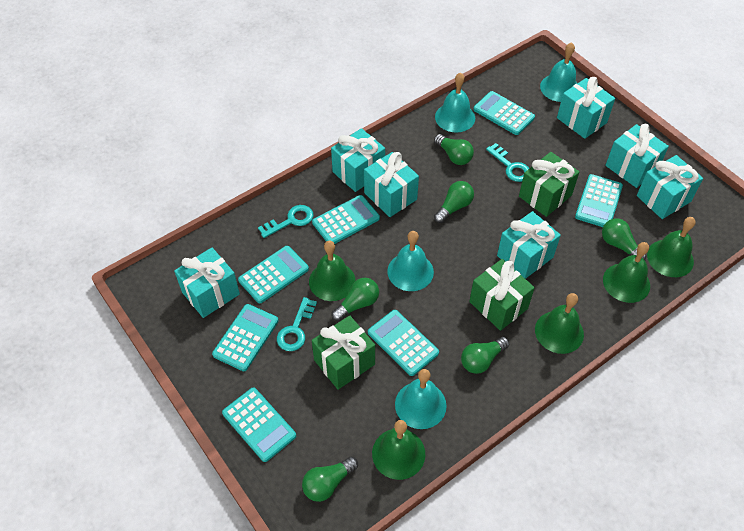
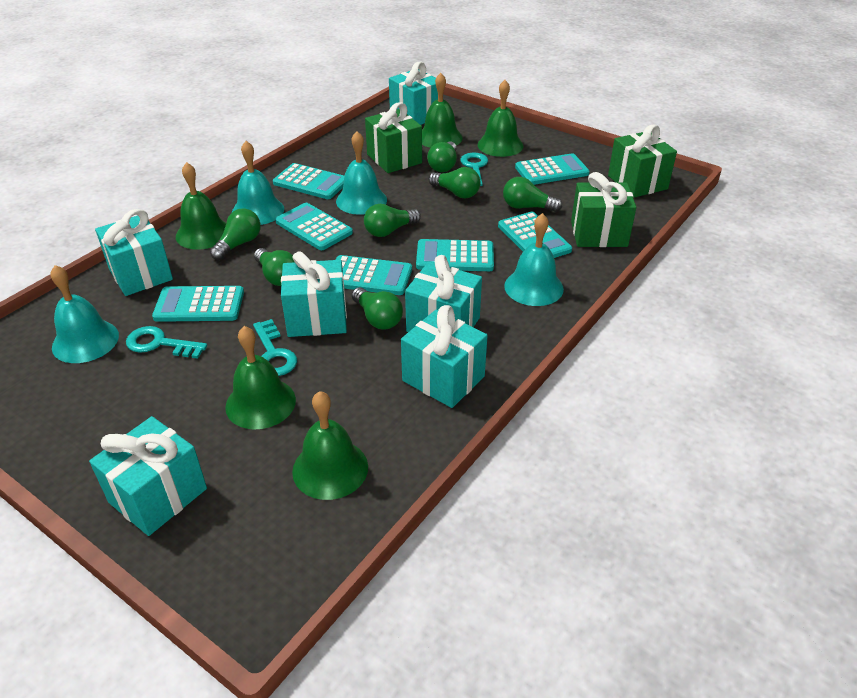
green light bulb: 6 -> 7
turquoise gift: 7 -> 6

